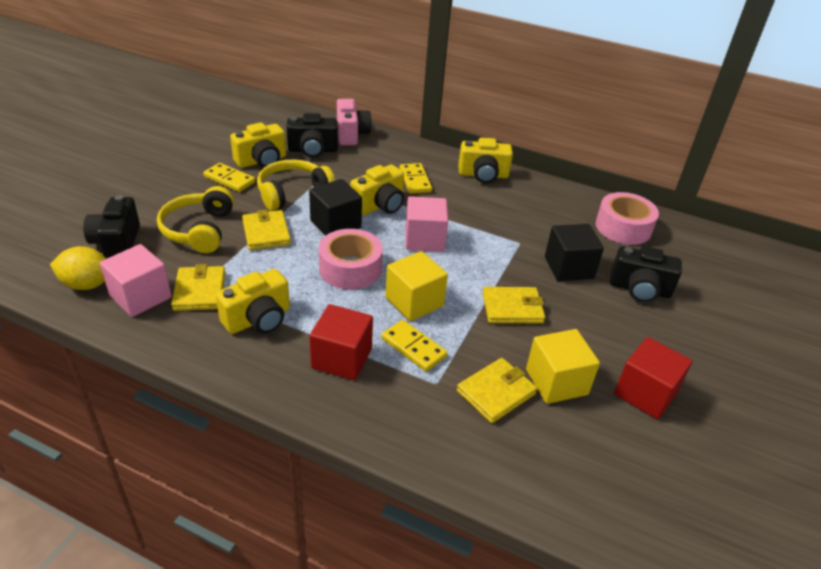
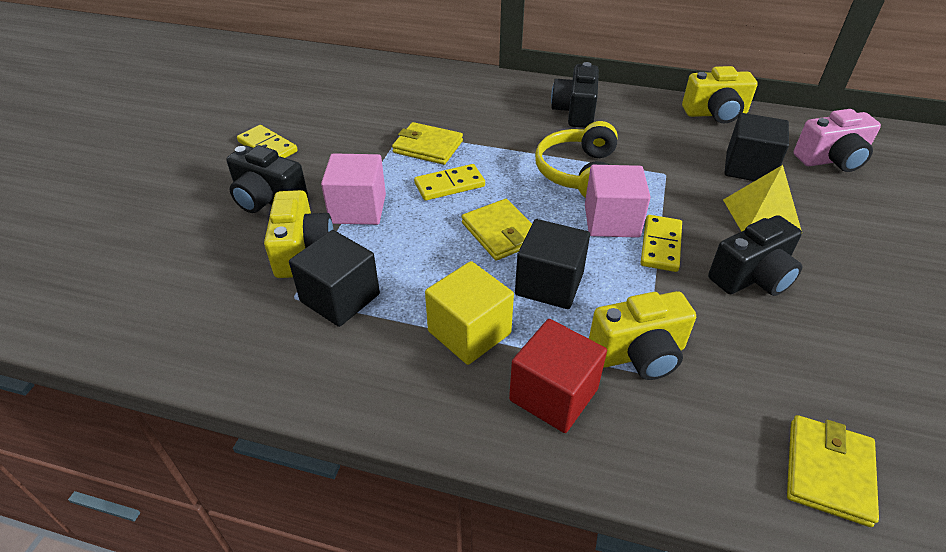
black cube: 2 -> 3
pink tape: 2 -> 0
red cube: 2 -> 1
yellow camera: 4 -> 3
yellow cube: 2 -> 1
yellow headphones: 2 -> 1
yellow lemon: 1 -> 0
yellow pyramid: 0 -> 1
yellow wallet: 4 -> 3

